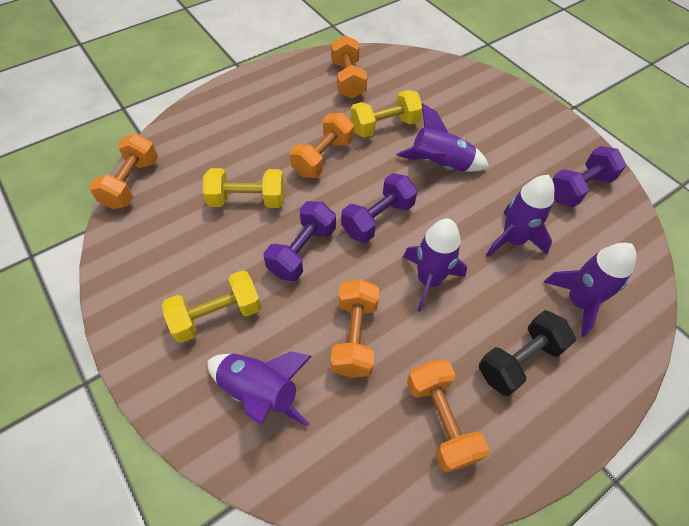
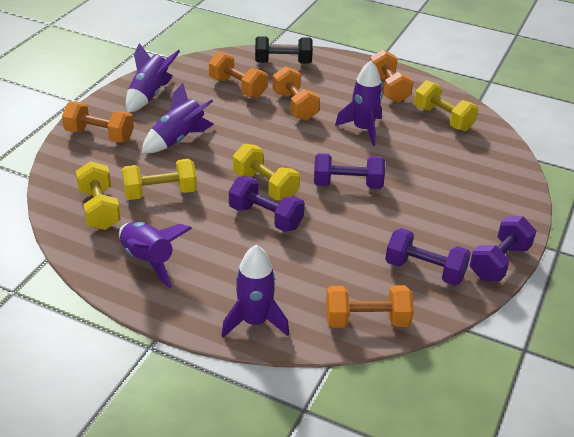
purple dumbbell: 3 -> 4
yellow dumbbell: 3 -> 4

